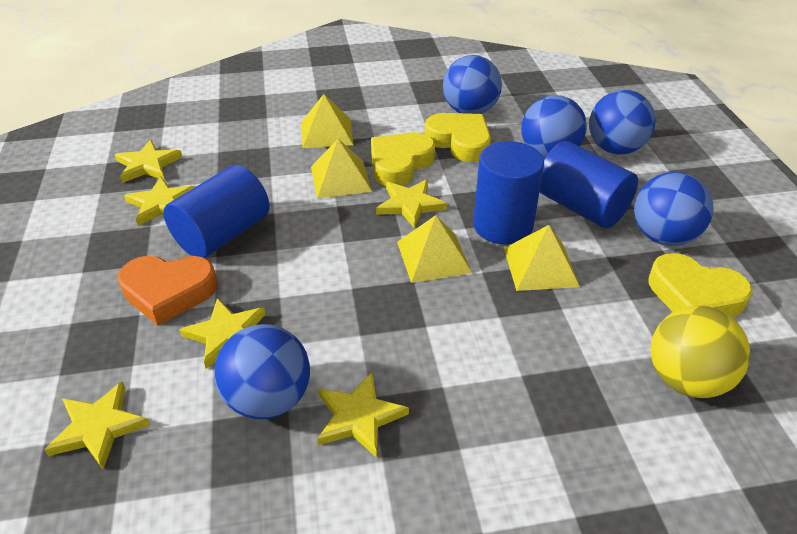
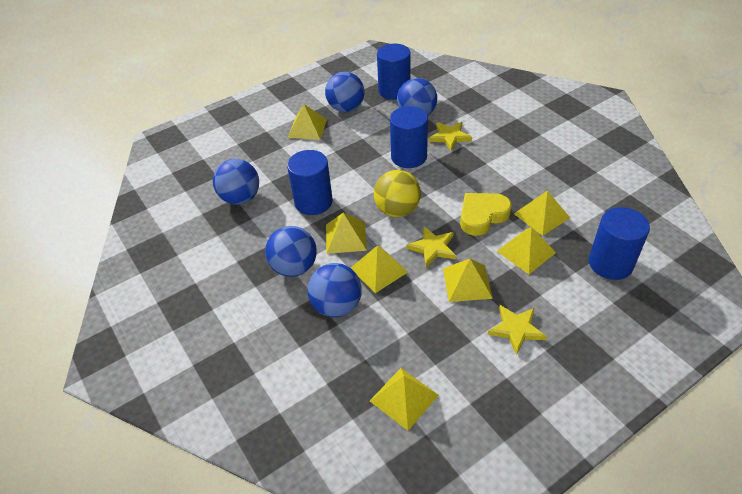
blue cylinder: 3 -> 4
orange heart: 1 -> 0
yellow heart: 3 -> 1
yellow pyramid: 4 -> 7
yellow star: 6 -> 3

